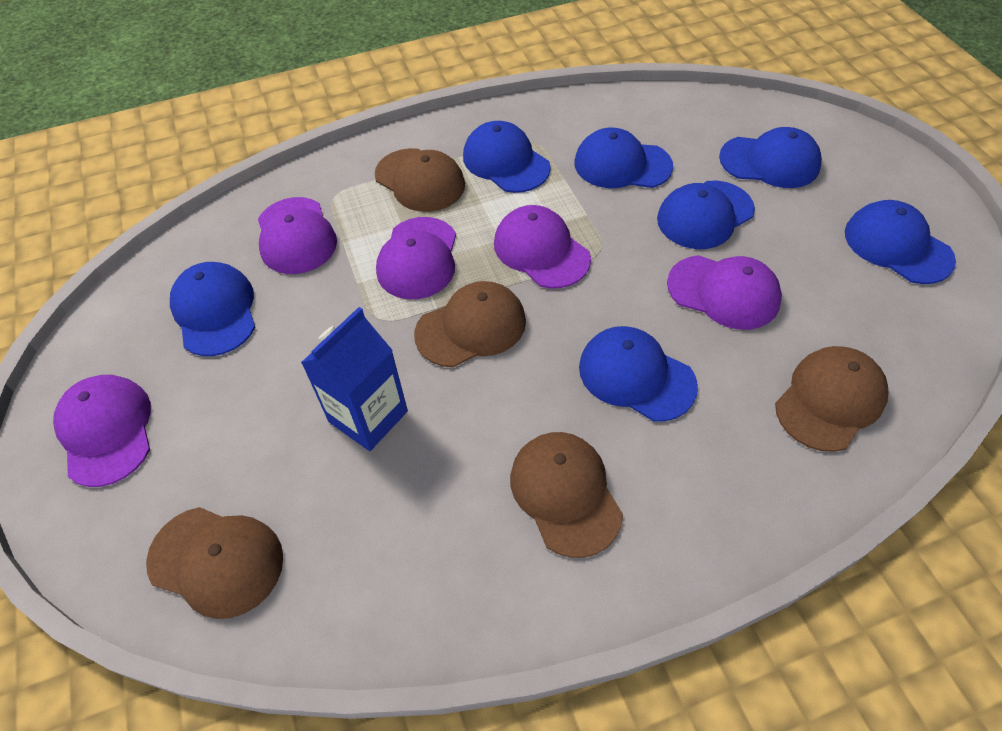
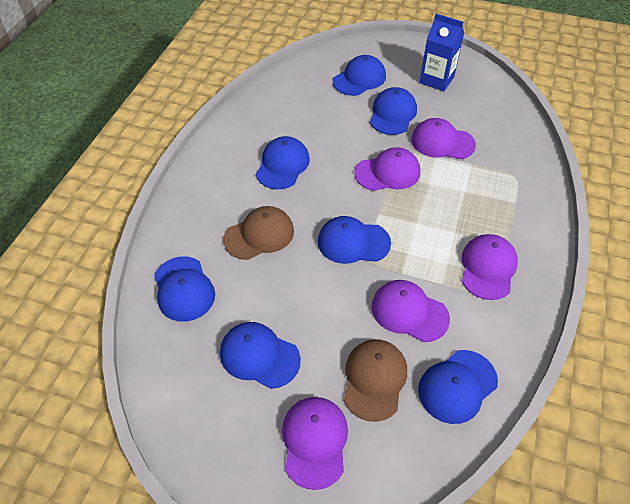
brown cap: 5 -> 2

